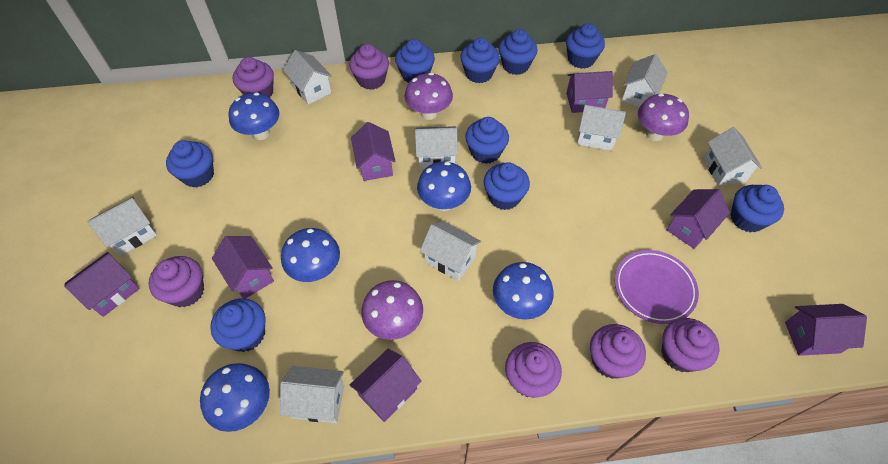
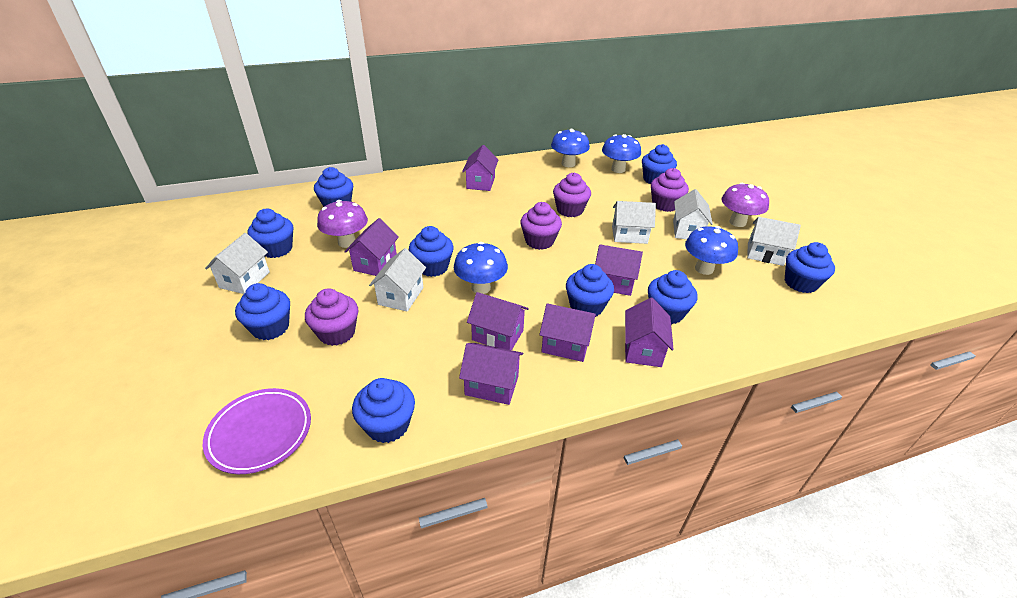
blue mushroom: 5 -> 4
purple cupcake: 6 -> 4
purple mushroom: 3 -> 2
white house: 8 -> 5

